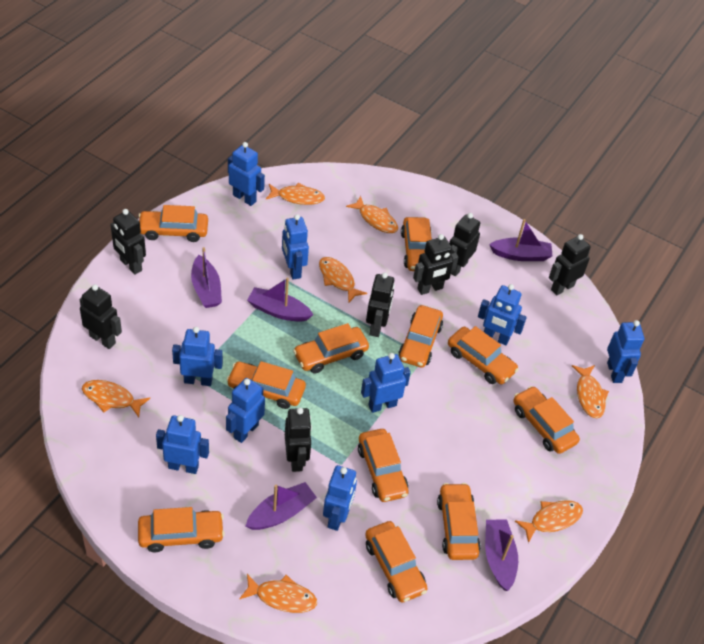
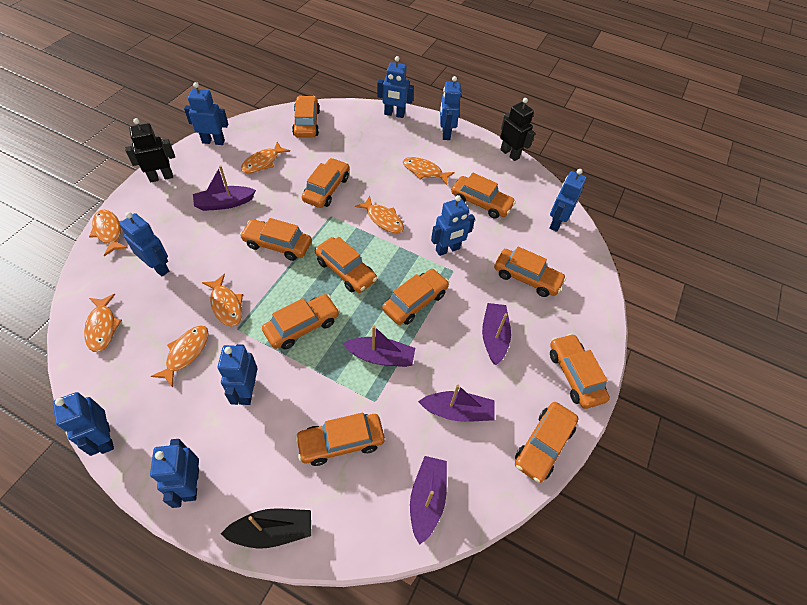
black boat: 0 -> 1
black robot: 7 -> 2

